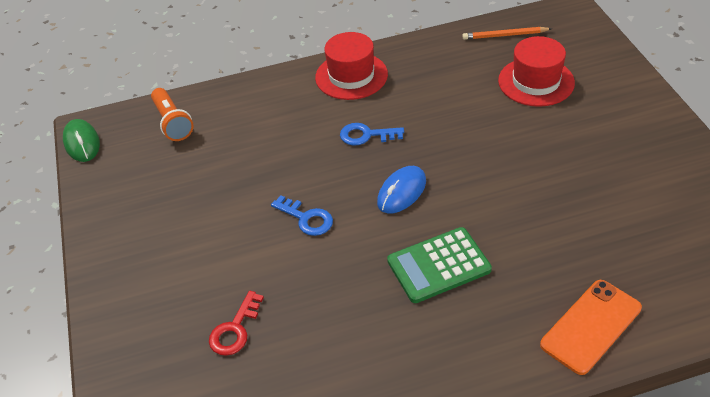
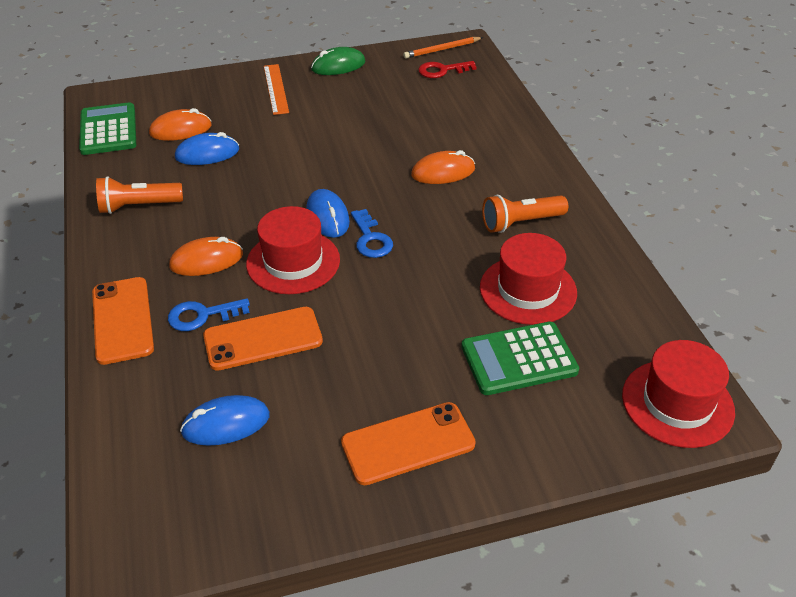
blue mouse: 1 -> 3
green calculator: 1 -> 2
orange flashlight: 1 -> 2
orange mouse: 0 -> 3
orange phone: 1 -> 3
orange ruler: 0 -> 1
red hat: 2 -> 3

